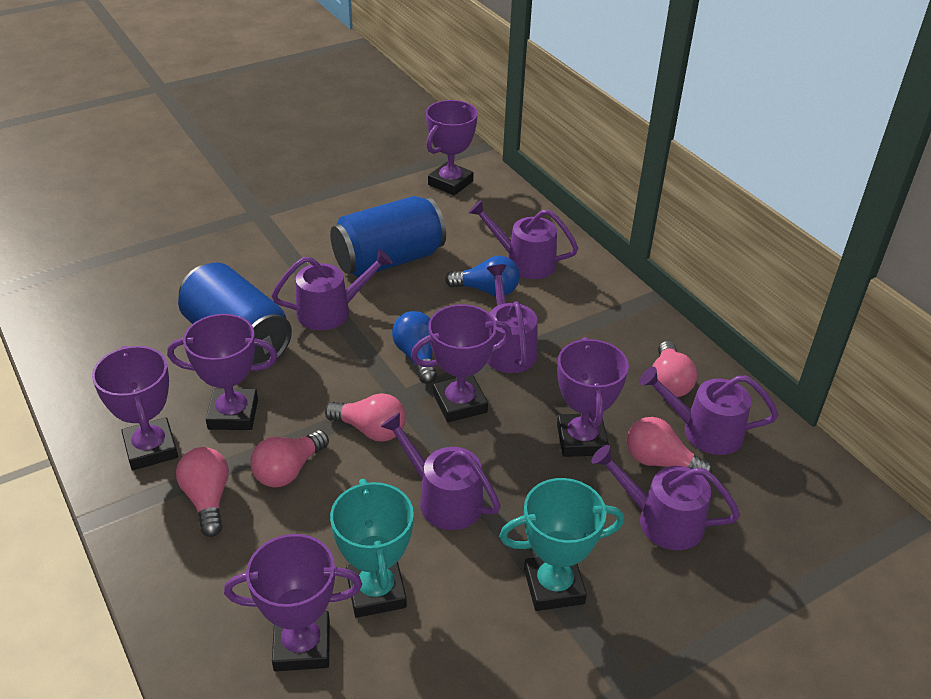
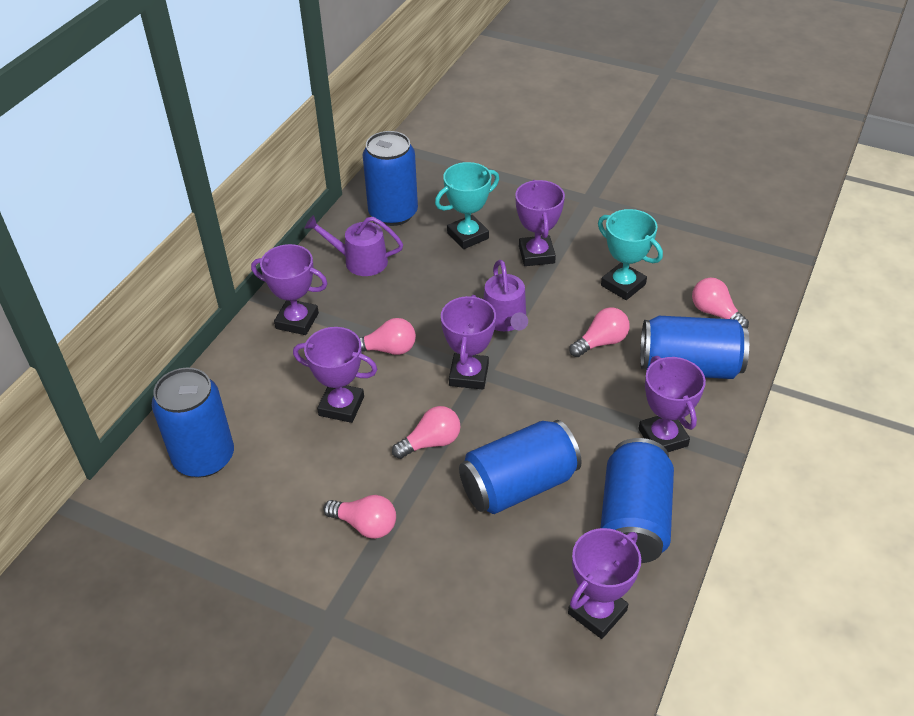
blue can: 2 -> 5
blue light bulb: 2 -> 0
purple watering can: 6 -> 2

